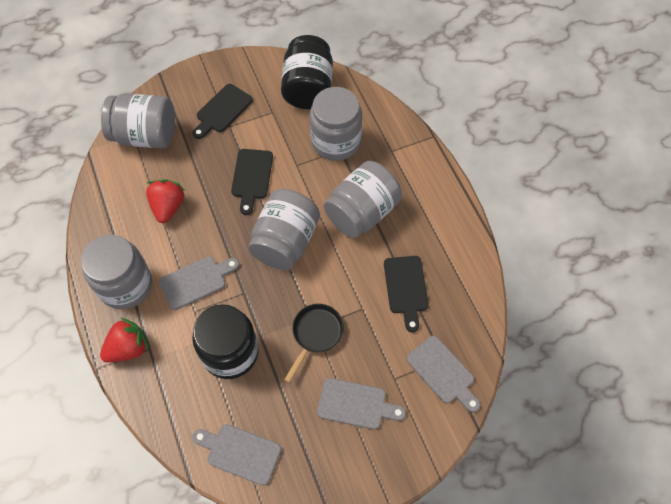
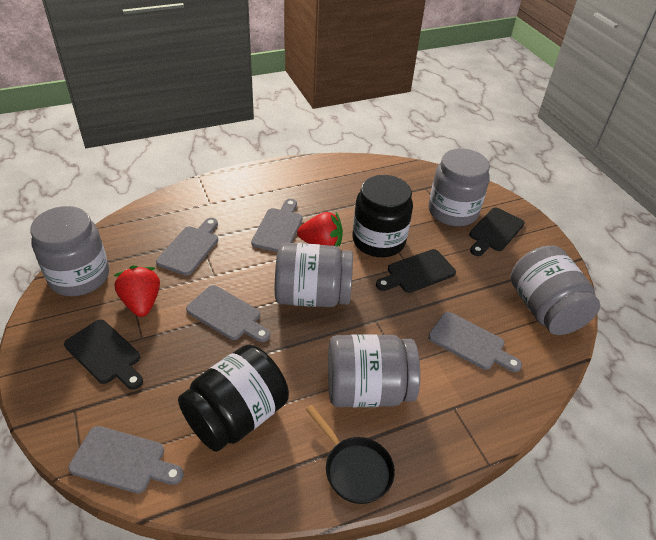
grey cutting board: 4 -> 5

